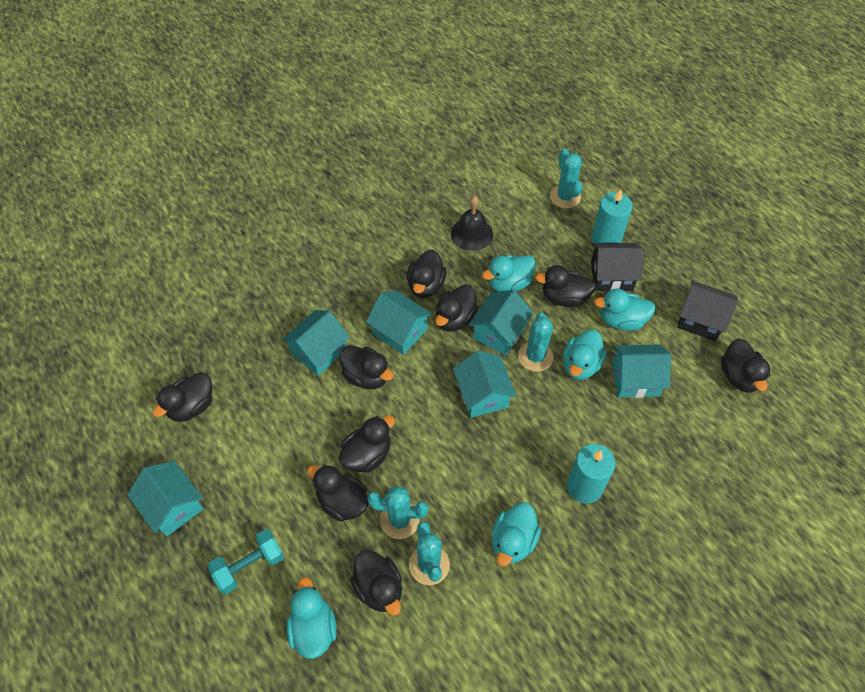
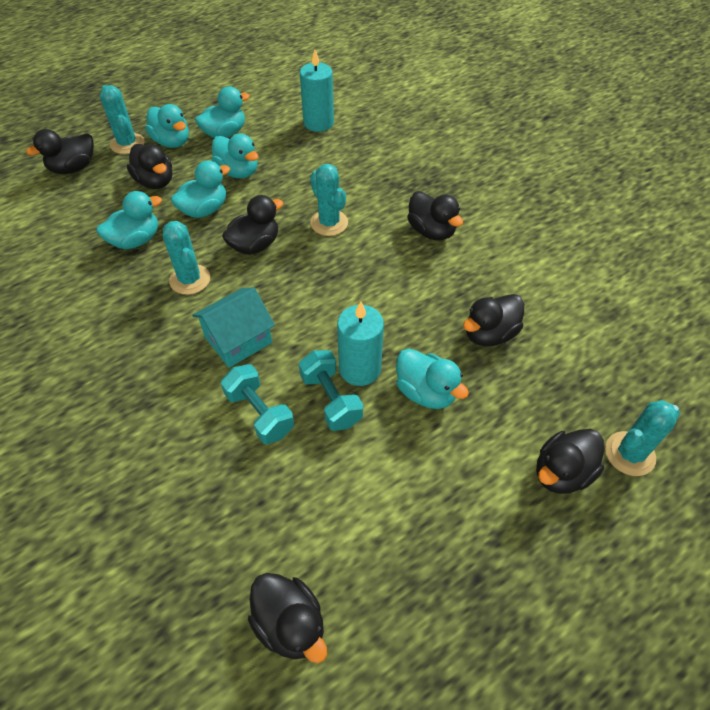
black bell: 1 -> 0
black duck: 9 -> 7
black house: 2 -> 0
turquoise duck: 5 -> 6
turquoise dumbbell: 1 -> 2
turquoise house: 6 -> 1

